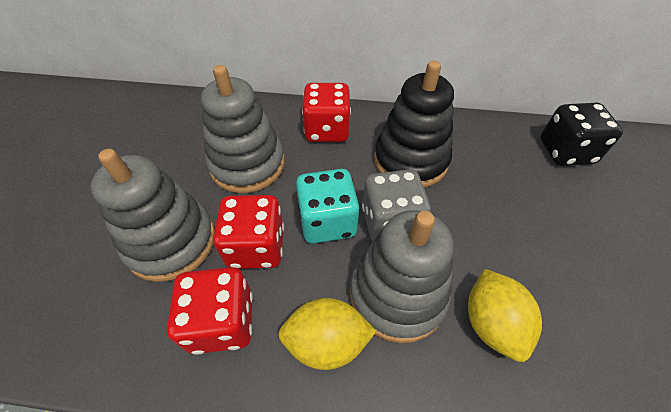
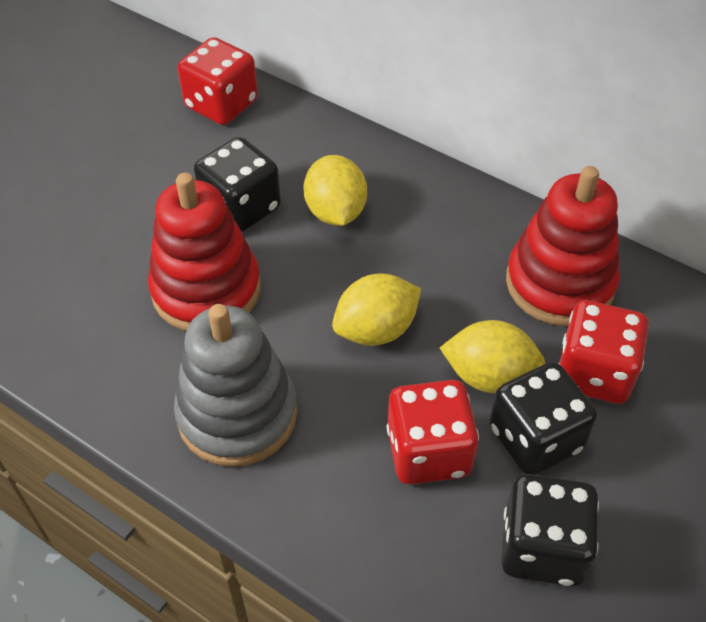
black dice: 1 -> 3
black stacking toy: 1 -> 0
grey dice: 1 -> 0
grey stacking toy: 3 -> 1
red stacking toy: 0 -> 2
turquoise dice: 1 -> 0
yellow lemon: 2 -> 3

